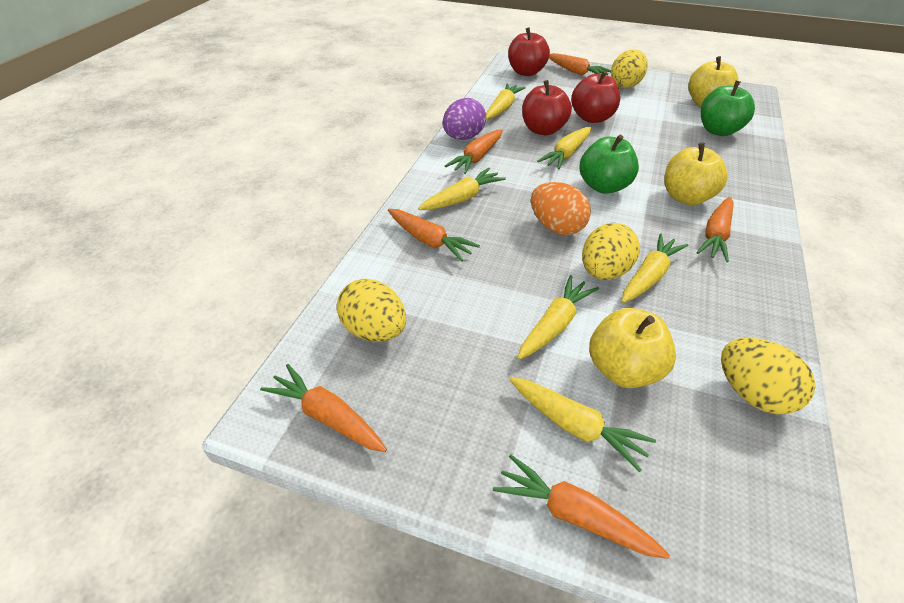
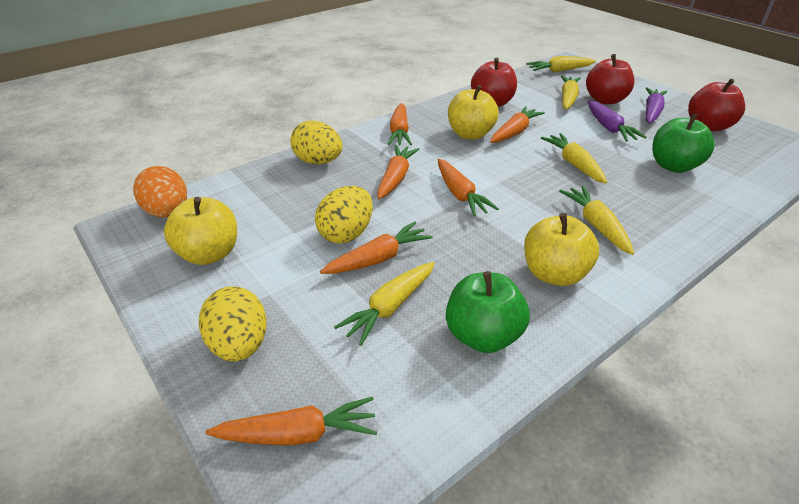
purple carrot: 0 -> 2
purple egg: 1 -> 0
yellow carrot: 6 -> 5
yellow egg: 4 -> 3

